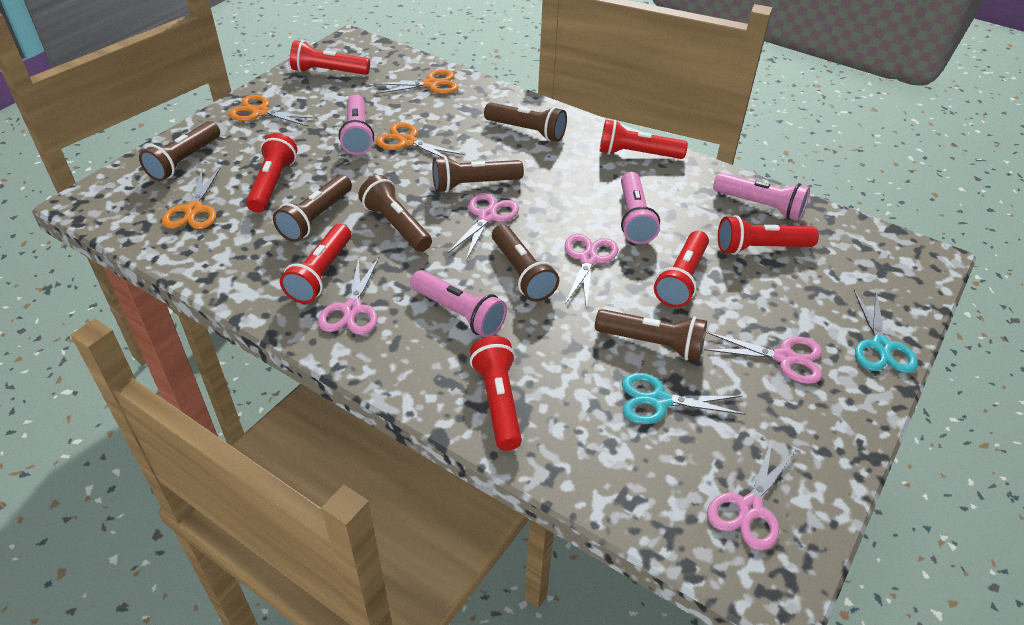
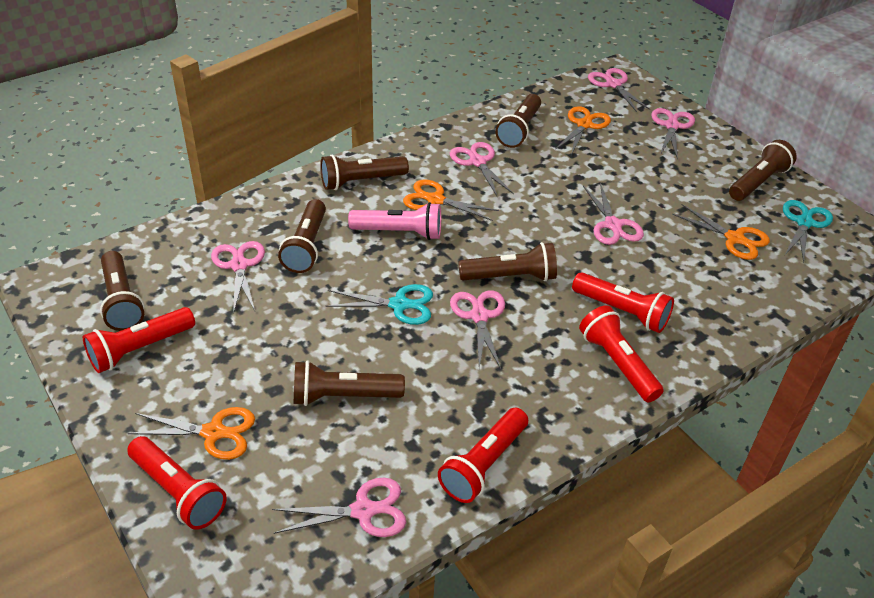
pink flashlight: 4 -> 1
pink scissors: 5 -> 7
red flashlight: 7 -> 5

